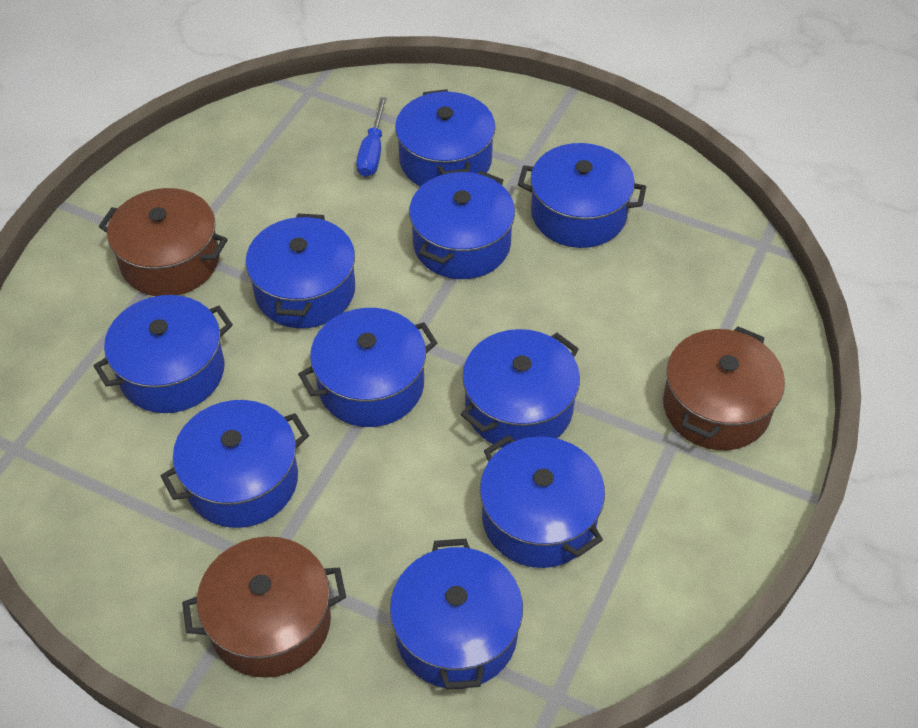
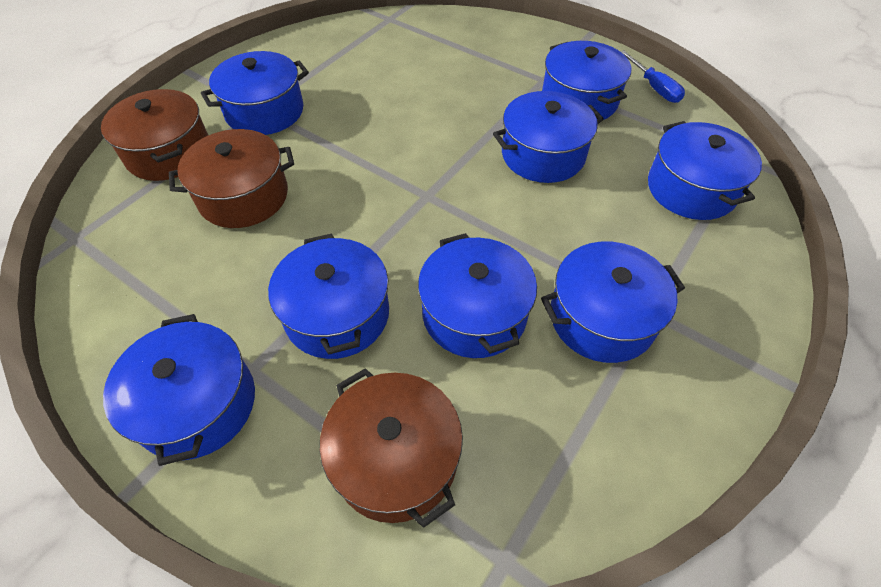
blue pot: 10 -> 8

